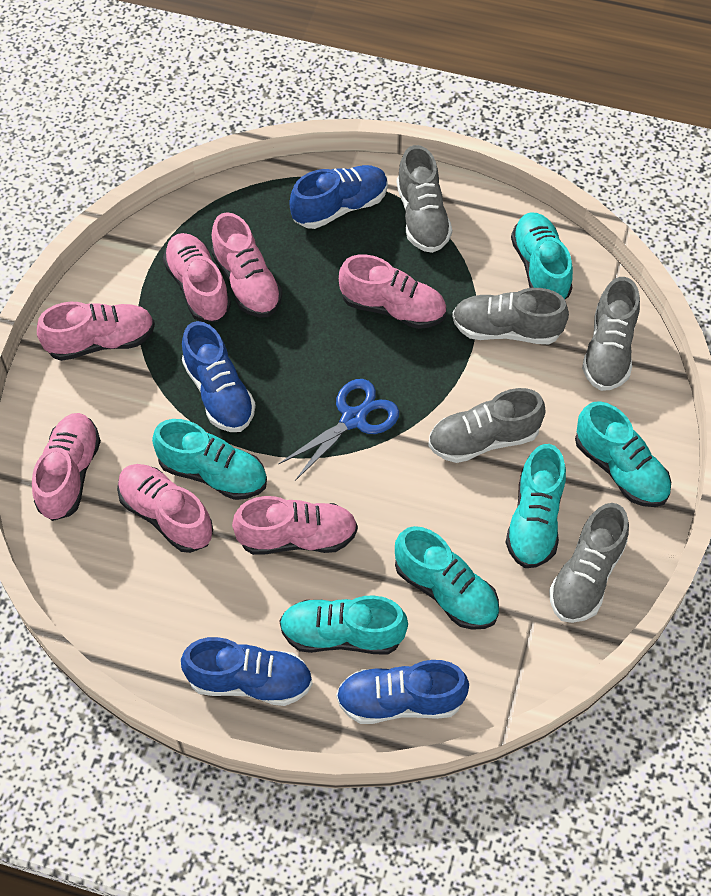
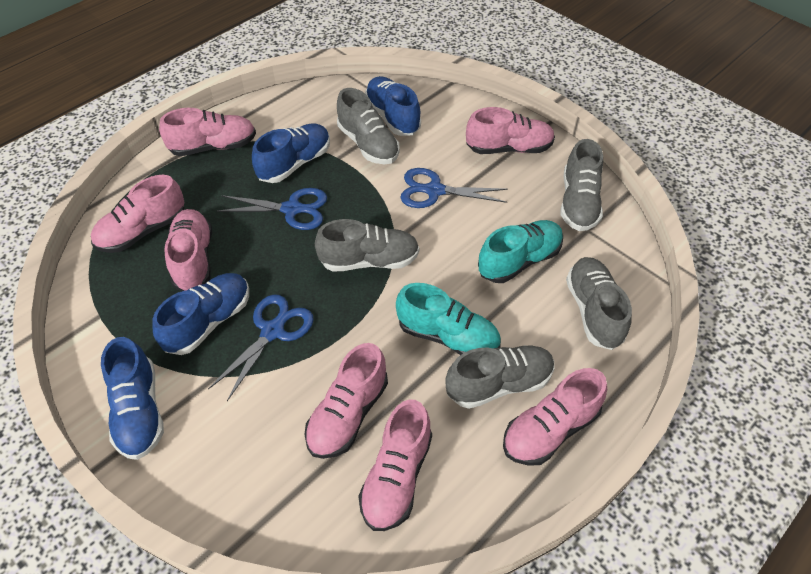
blue scissors: 1 -> 3
turquoise shoe: 6 -> 2

